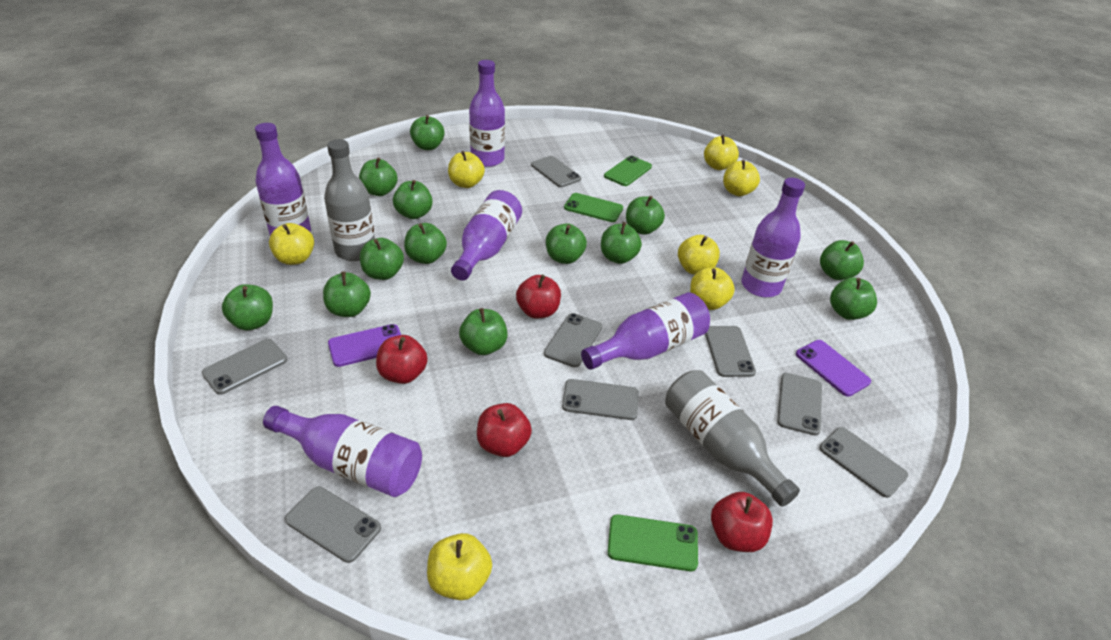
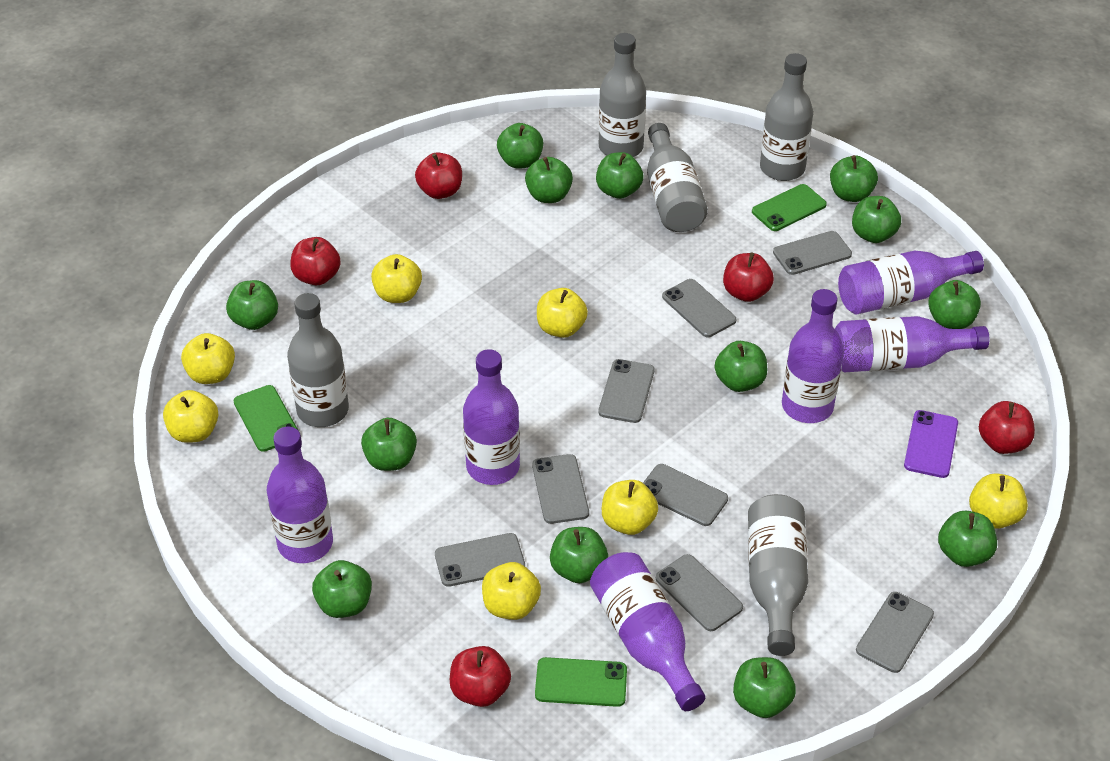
grey bottle: 2 -> 5
purple phone: 2 -> 1
red apple: 4 -> 5

